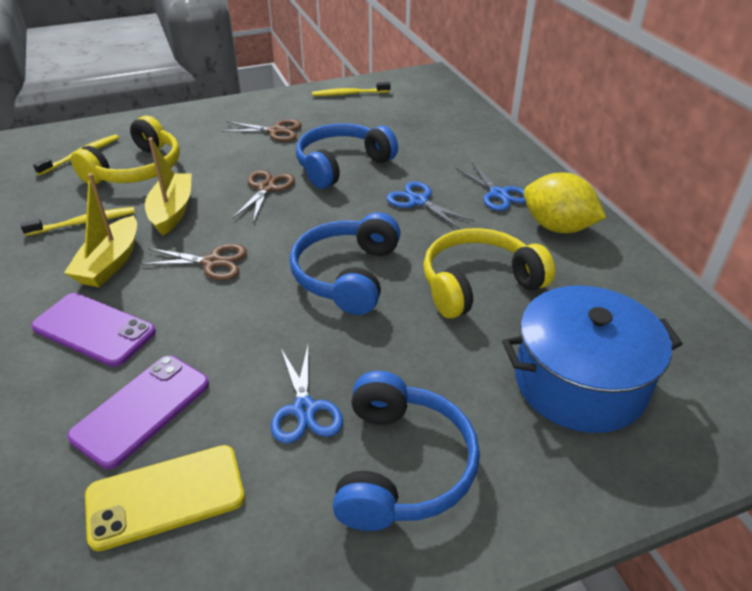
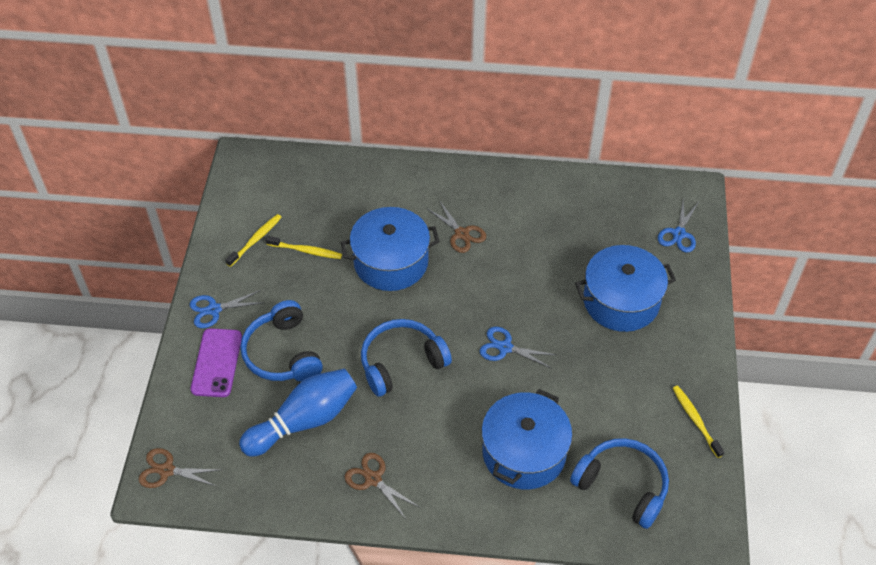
blue bowling pin: 0 -> 1
blue pot: 1 -> 3
purple phone: 2 -> 1
yellow boat: 2 -> 0
yellow headphones: 2 -> 0
yellow lemon: 1 -> 0
yellow phone: 1 -> 0

